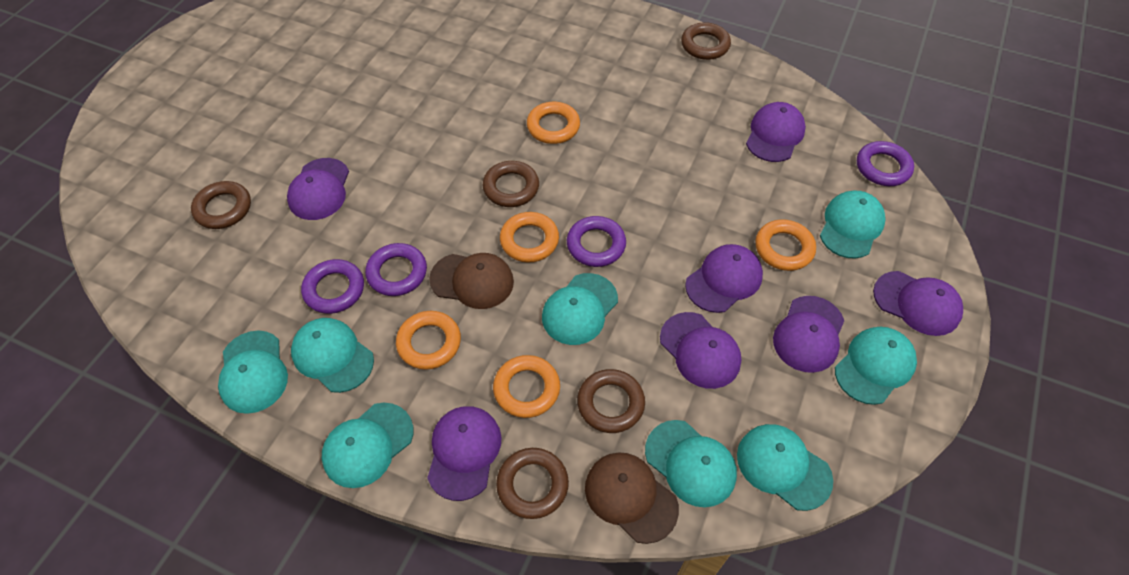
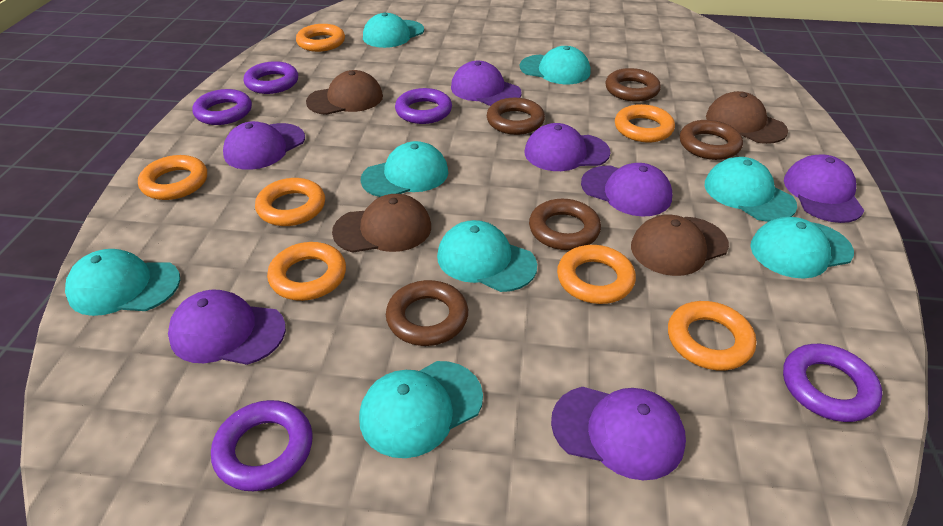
brown cap: 2 -> 4
orange ring: 5 -> 7
purple ring: 4 -> 5

